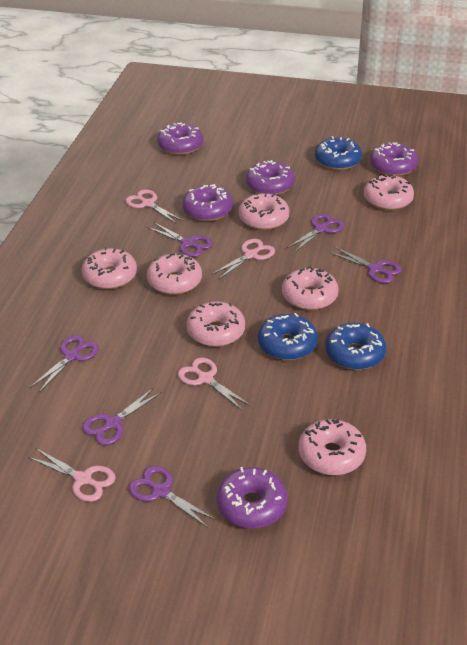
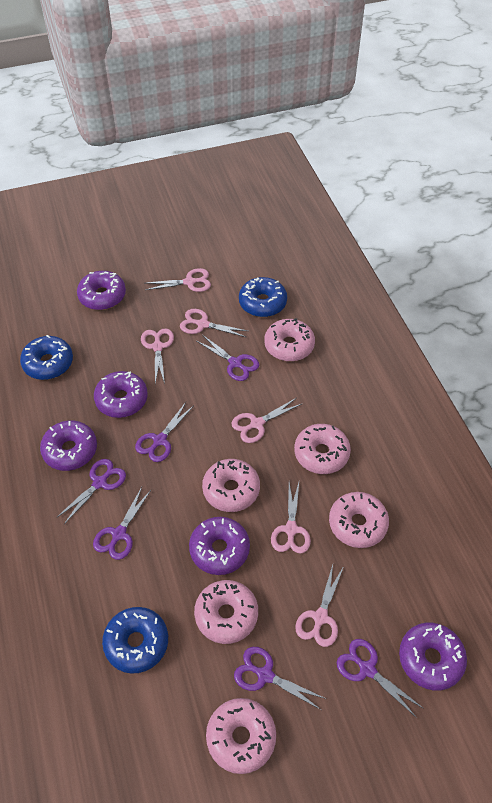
pink donut: 7 -> 6
pink scissors: 4 -> 6

